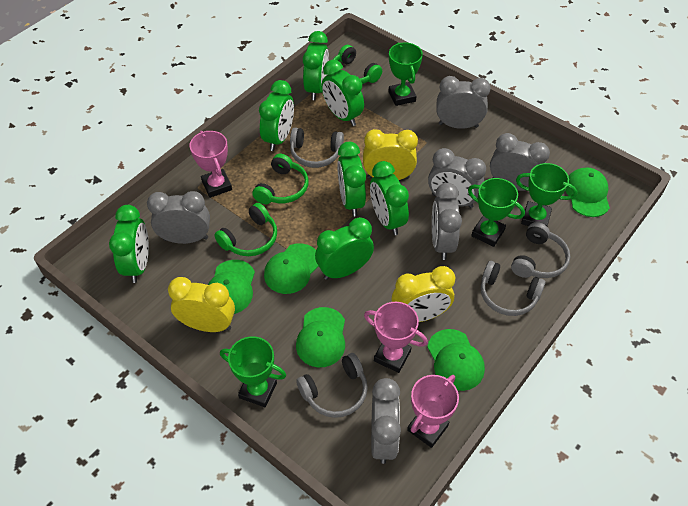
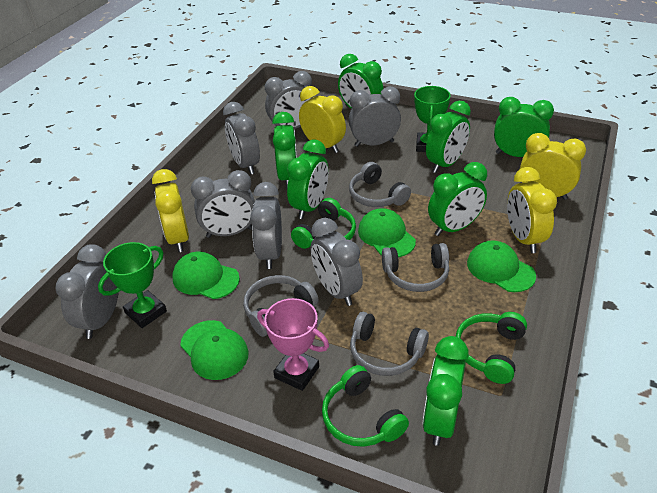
green cap: 5 -> 4
green trophy: 4 -> 2
grey clock: 6 -> 7
pink trophy: 3 -> 1
yellow clock: 3 -> 4

